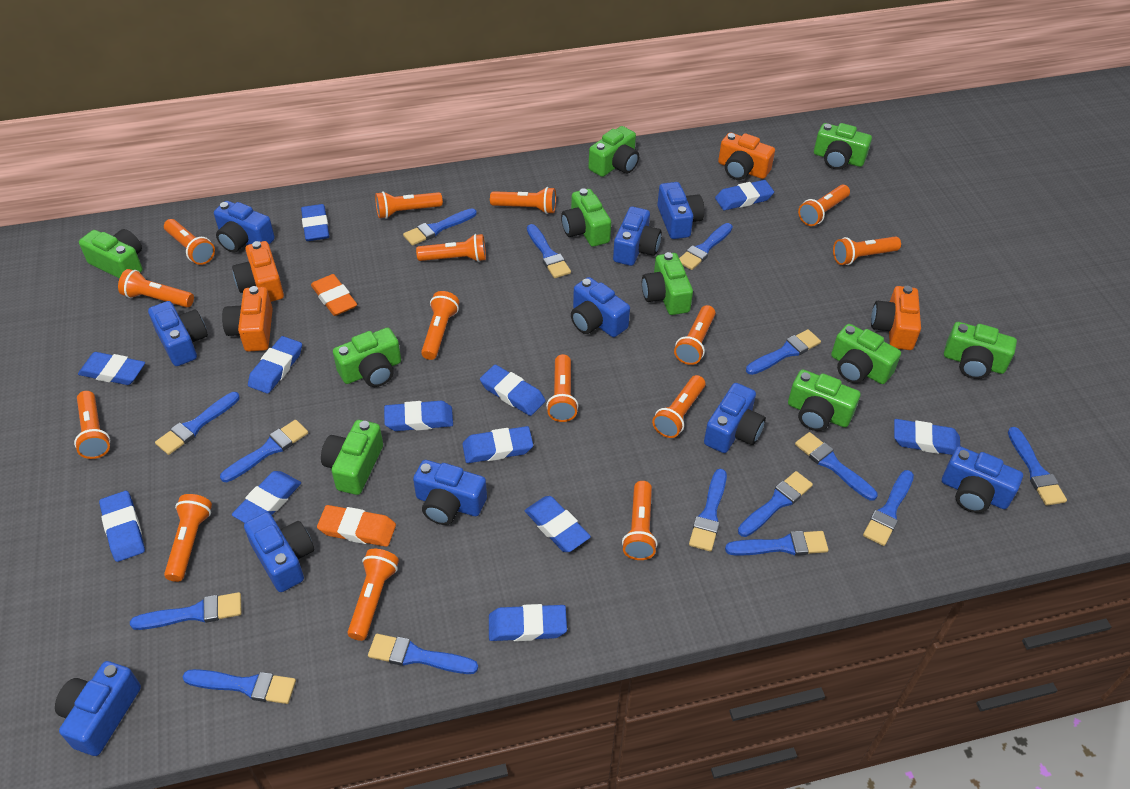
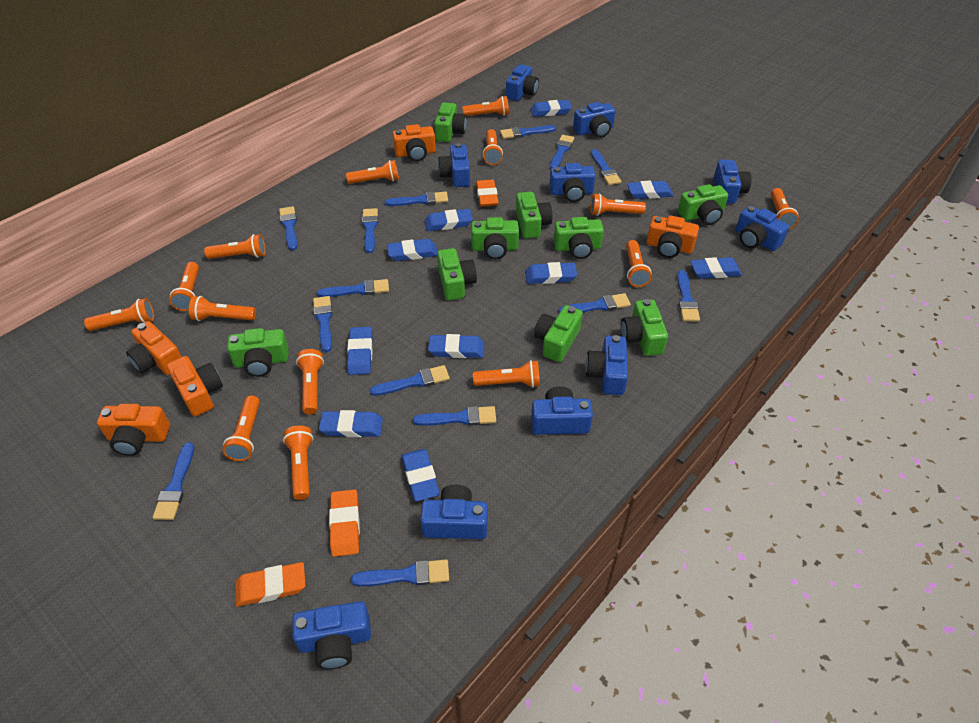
blue brush: 15 -> 14
blue eraser: 12 -> 10
green camera: 10 -> 9
orange camera: 4 -> 5
orange eraser: 2 -> 3
orange flashlight: 15 -> 14

